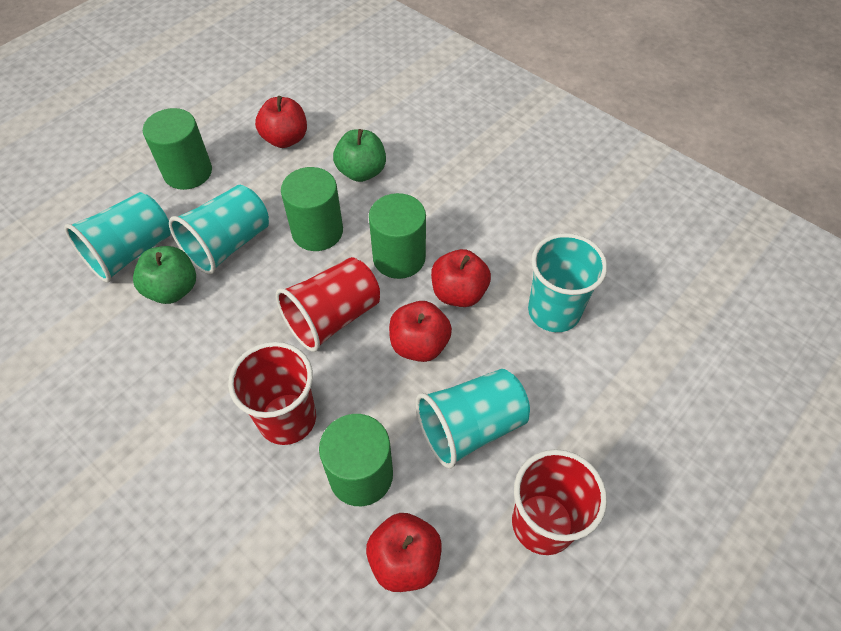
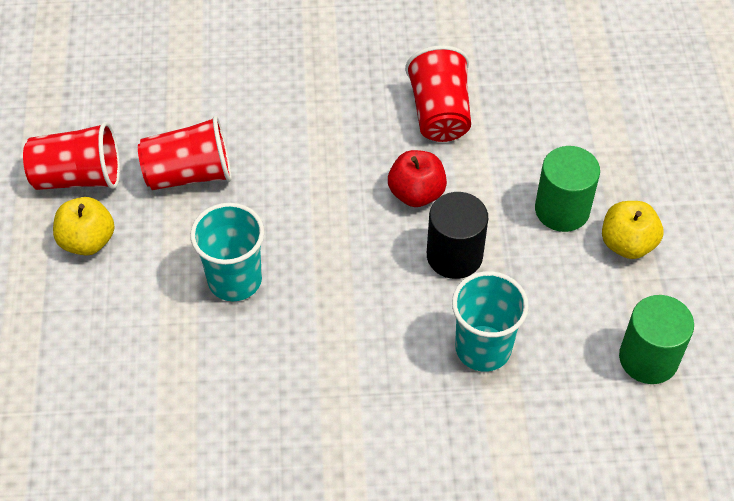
black cylinder: 0 -> 1
green apple: 2 -> 0
green cylinder: 4 -> 2
red apple: 4 -> 1
turquoise cup: 4 -> 2
yellow apple: 0 -> 2

